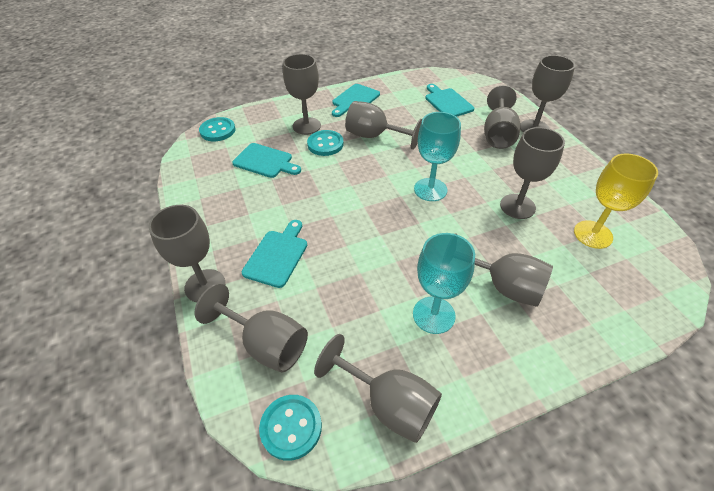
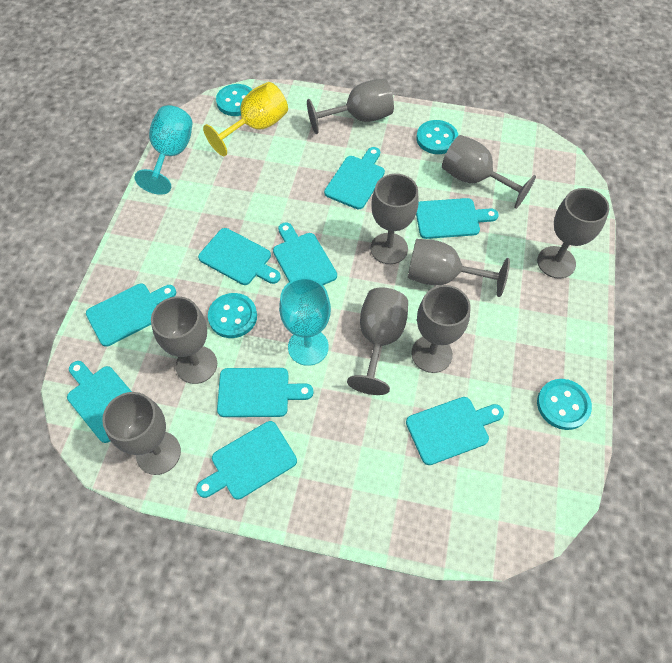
turquoise button: 3 -> 4
turquoise cutting board: 4 -> 9

